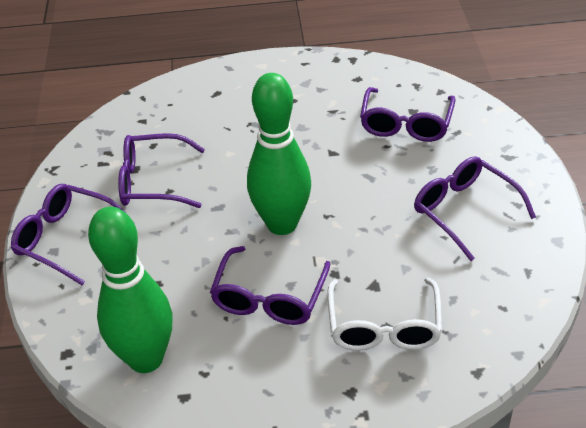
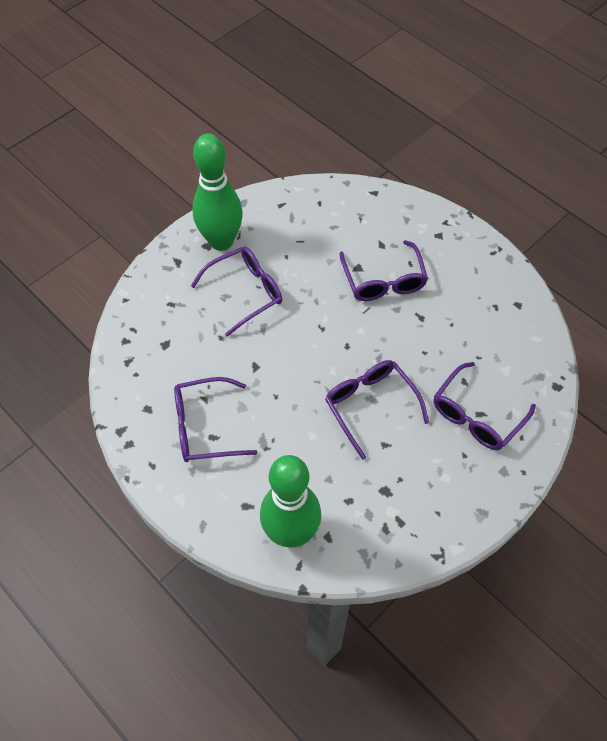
white glasses: 1 -> 0

